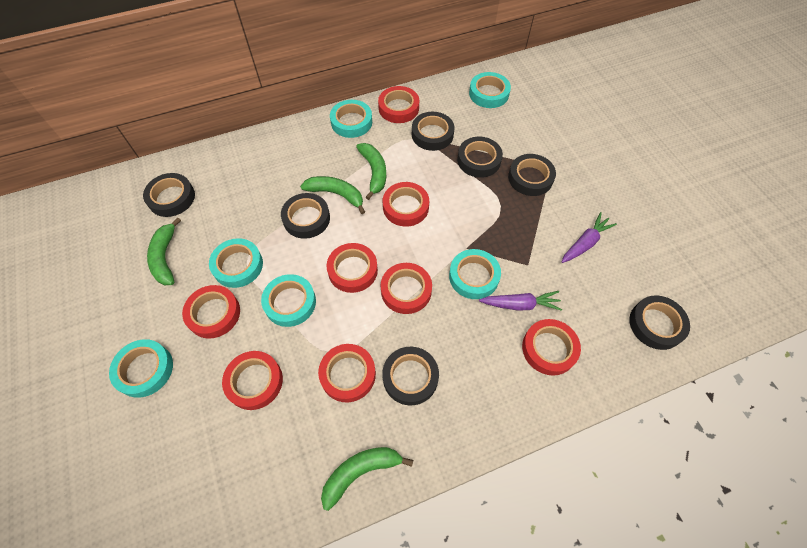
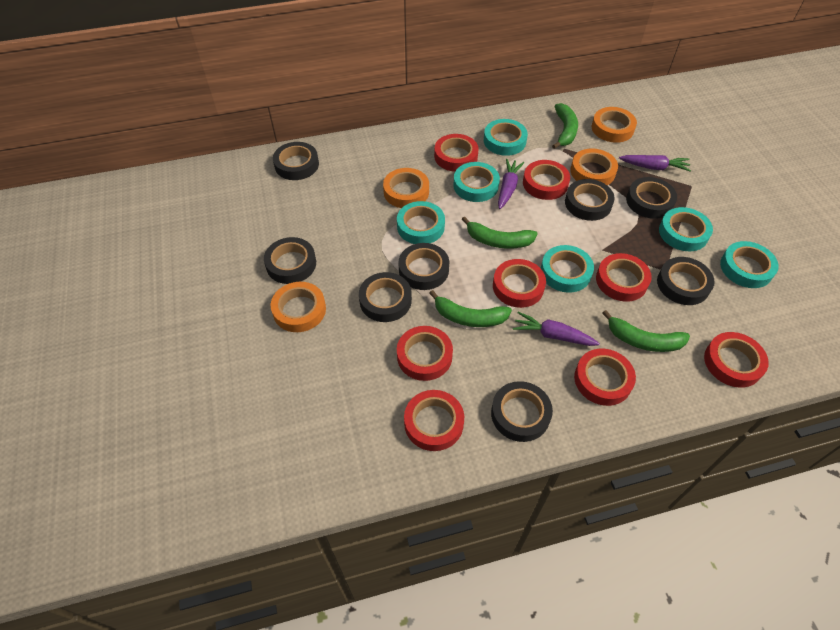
black tape: 7 -> 8
orange tape: 0 -> 4
purple carrot: 2 -> 3

